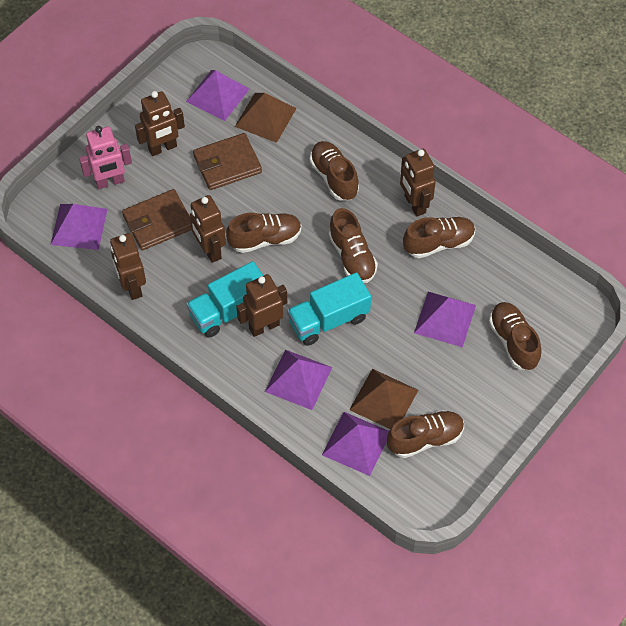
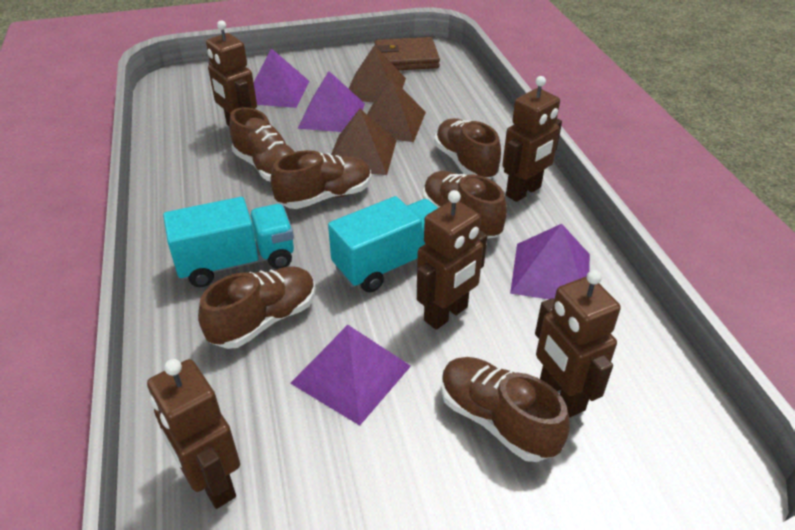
brown pyramid: 2 -> 3
brown wallet: 2 -> 1
pink robot: 1 -> 0
purple pyramid: 5 -> 4

